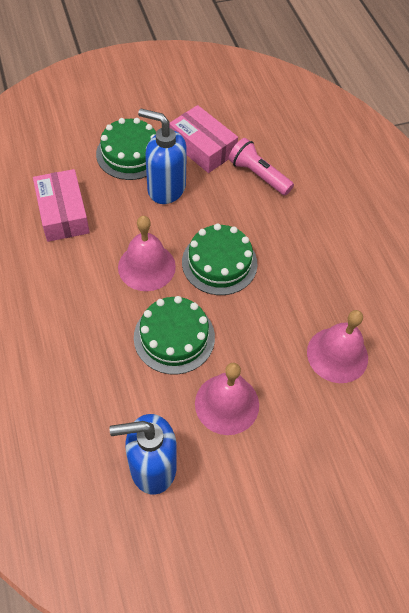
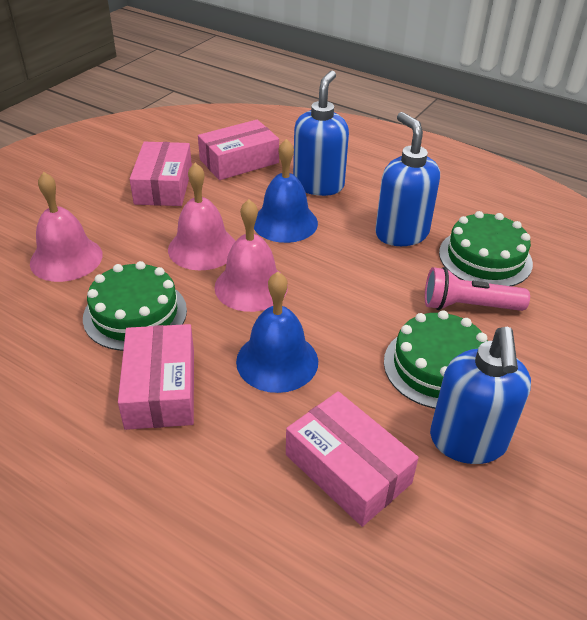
blue bell: 0 -> 2
blue soap dispenser: 2 -> 3
pink box: 2 -> 4

